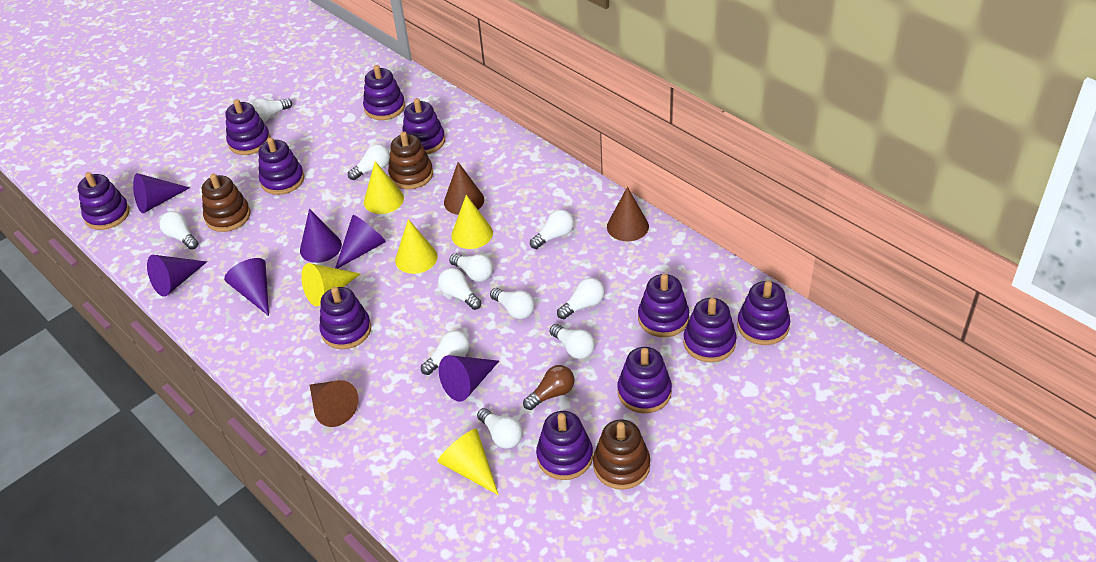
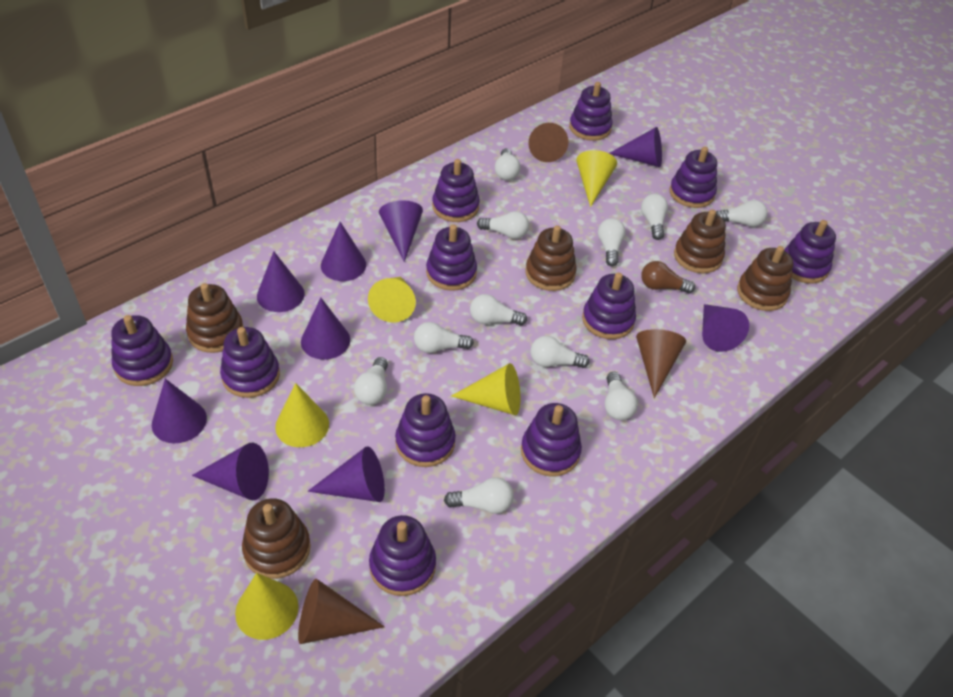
brown stacking toy: 3 -> 5
purple cone: 6 -> 9

